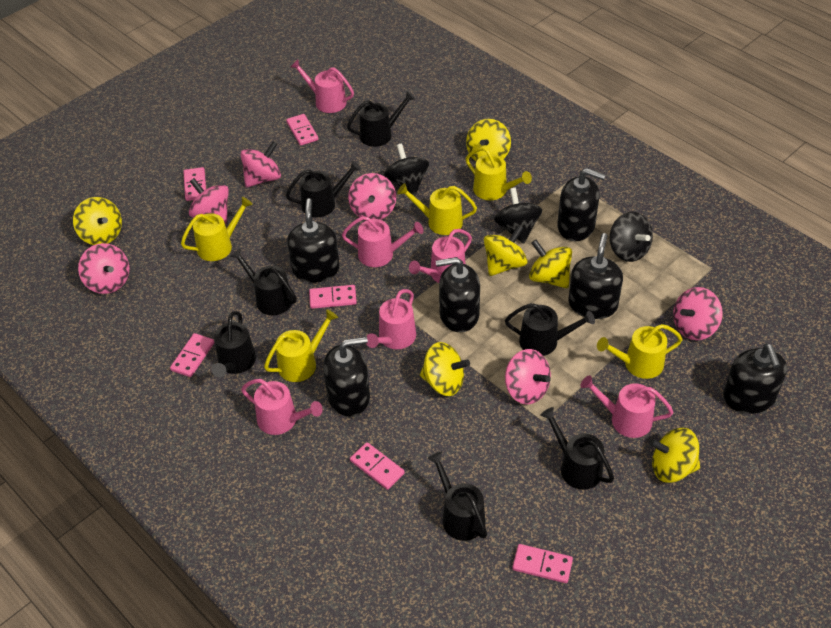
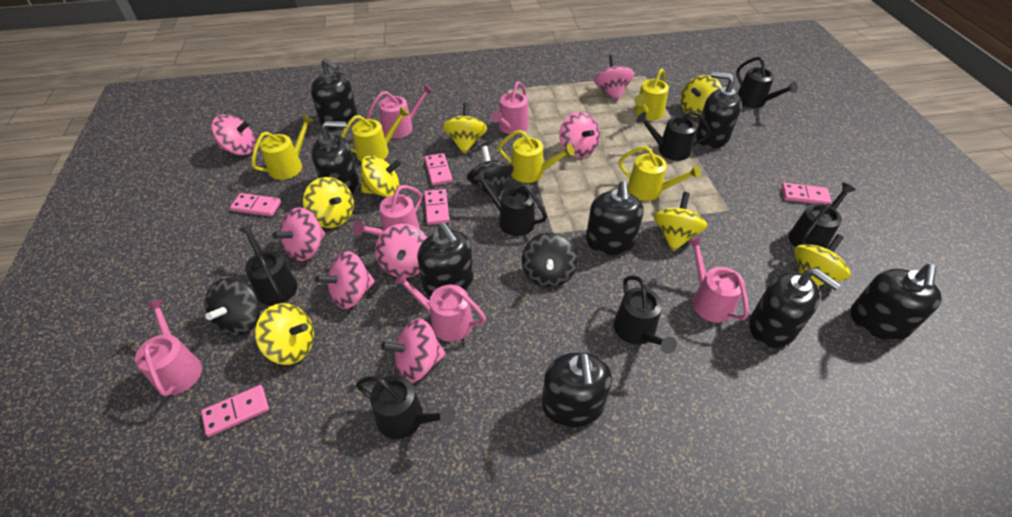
black soap dispenser: 6 -> 8
pink domino: 6 -> 5
pink spinning top: 6 -> 7
yellow spinning top: 6 -> 7

